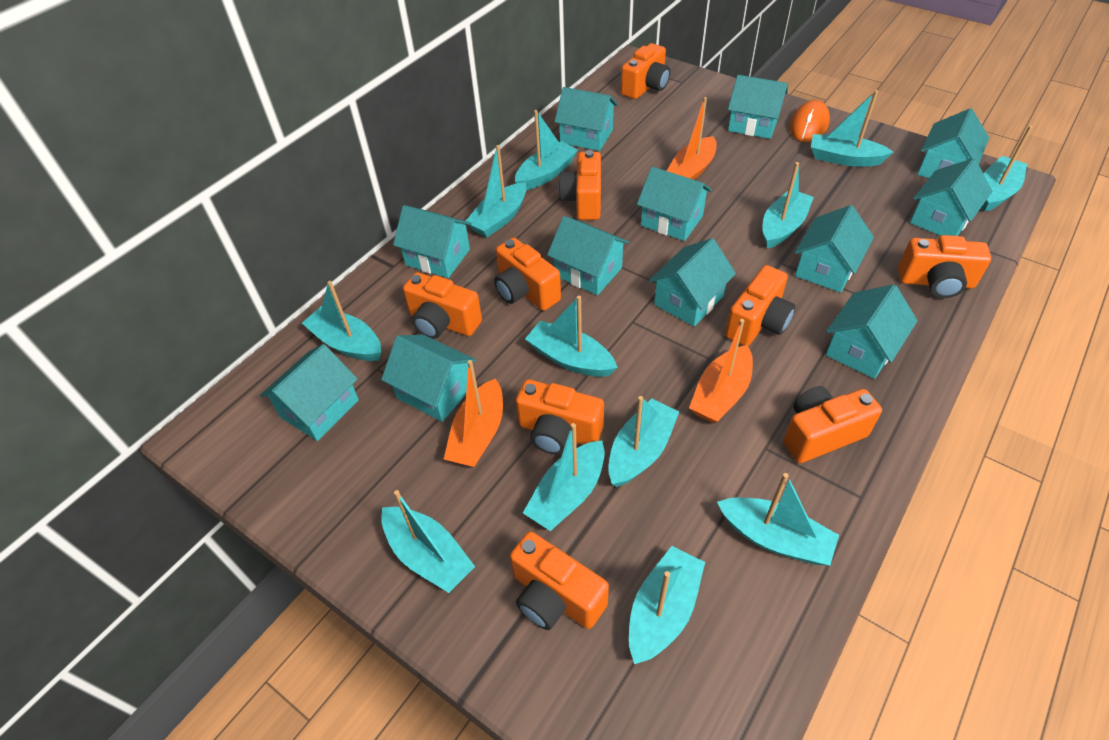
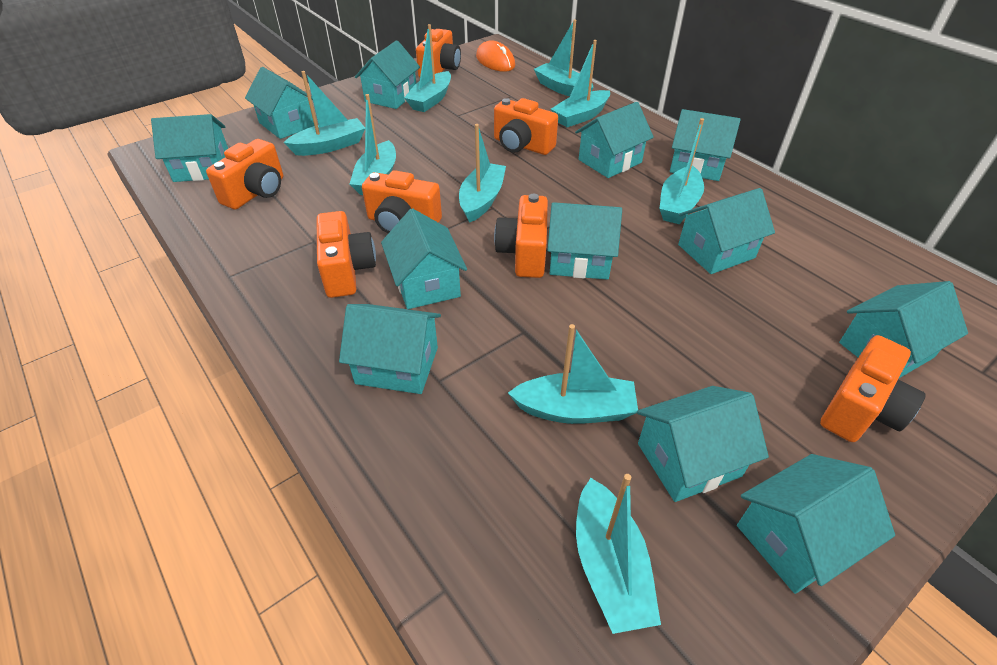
orange boat: 3 -> 0
orange camera: 9 -> 7
turquoise boat: 12 -> 9

